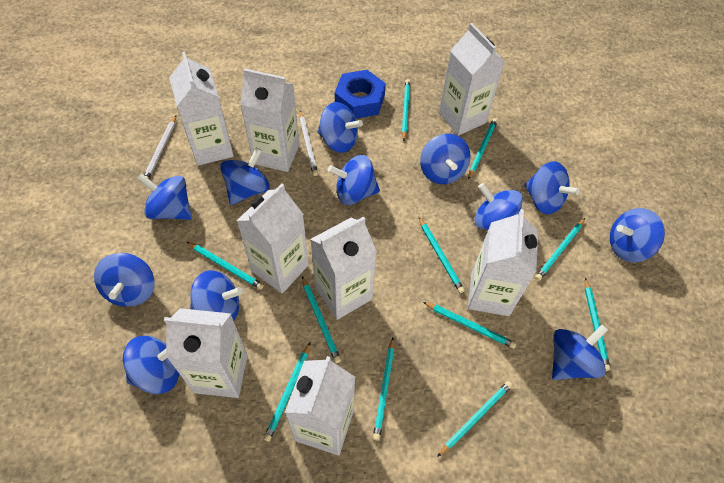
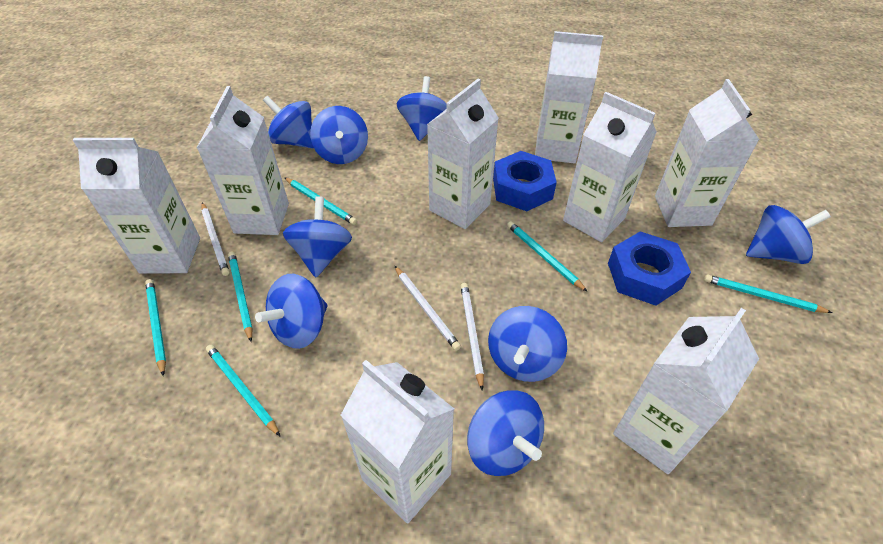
blue nut: 1 -> 2
blue spinning top: 12 -> 8
turquoise pencil: 11 -> 6
white pencil: 2 -> 3

